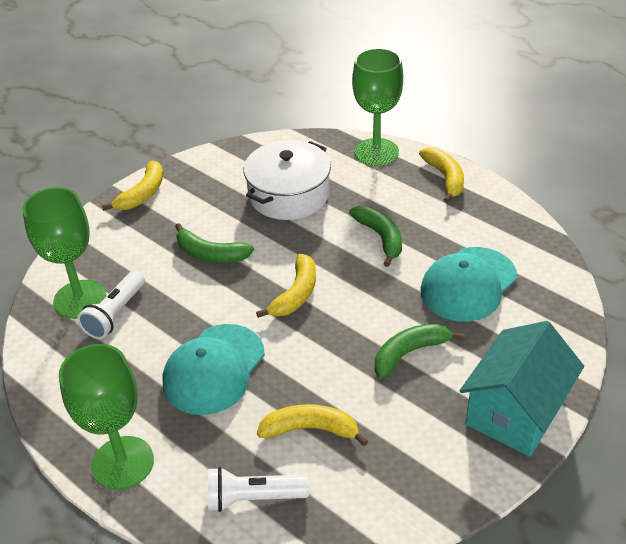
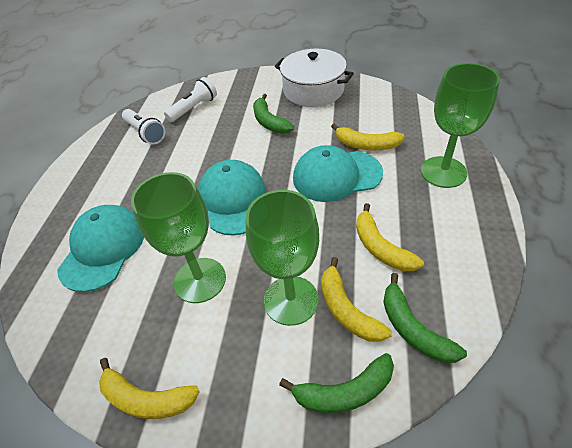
turquoise cap: 2 -> 3
turquoise house: 1 -> 0

